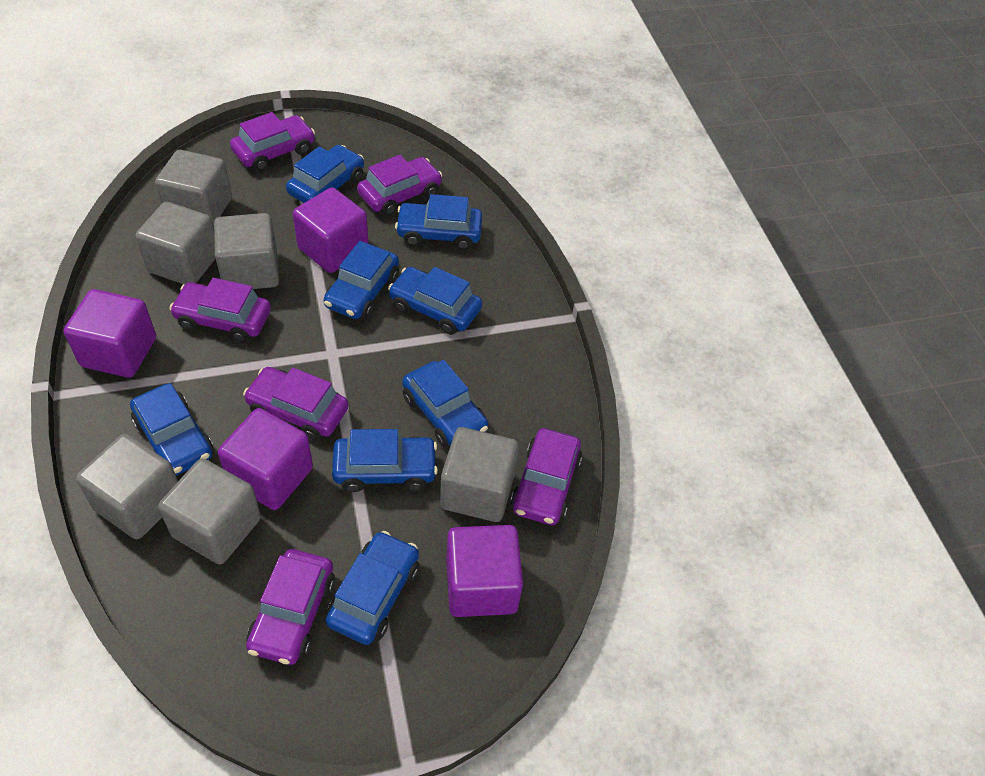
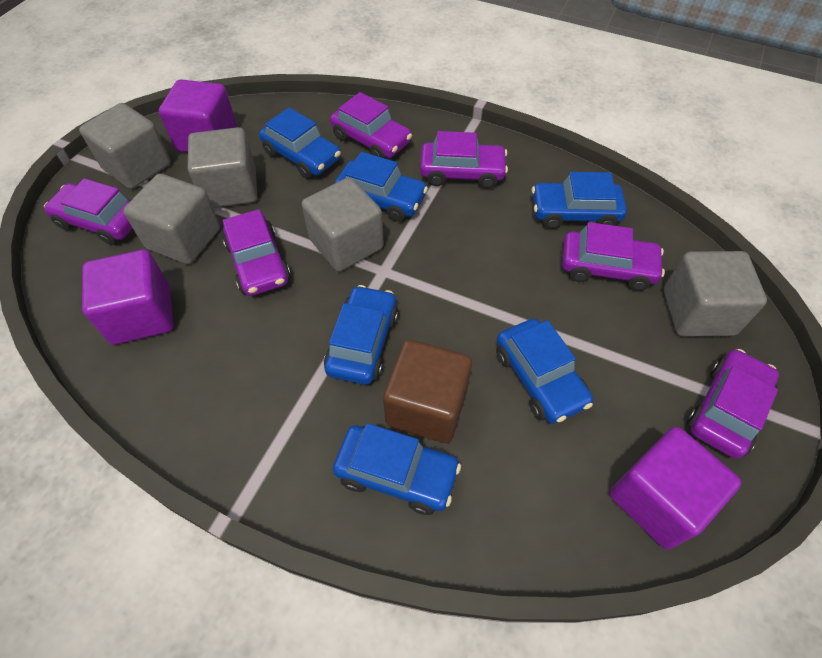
blue car: 8 -> 6
brown cube: 0 -> 1
grey cube: 6 -> 5
purple cube: 4 -> 3

